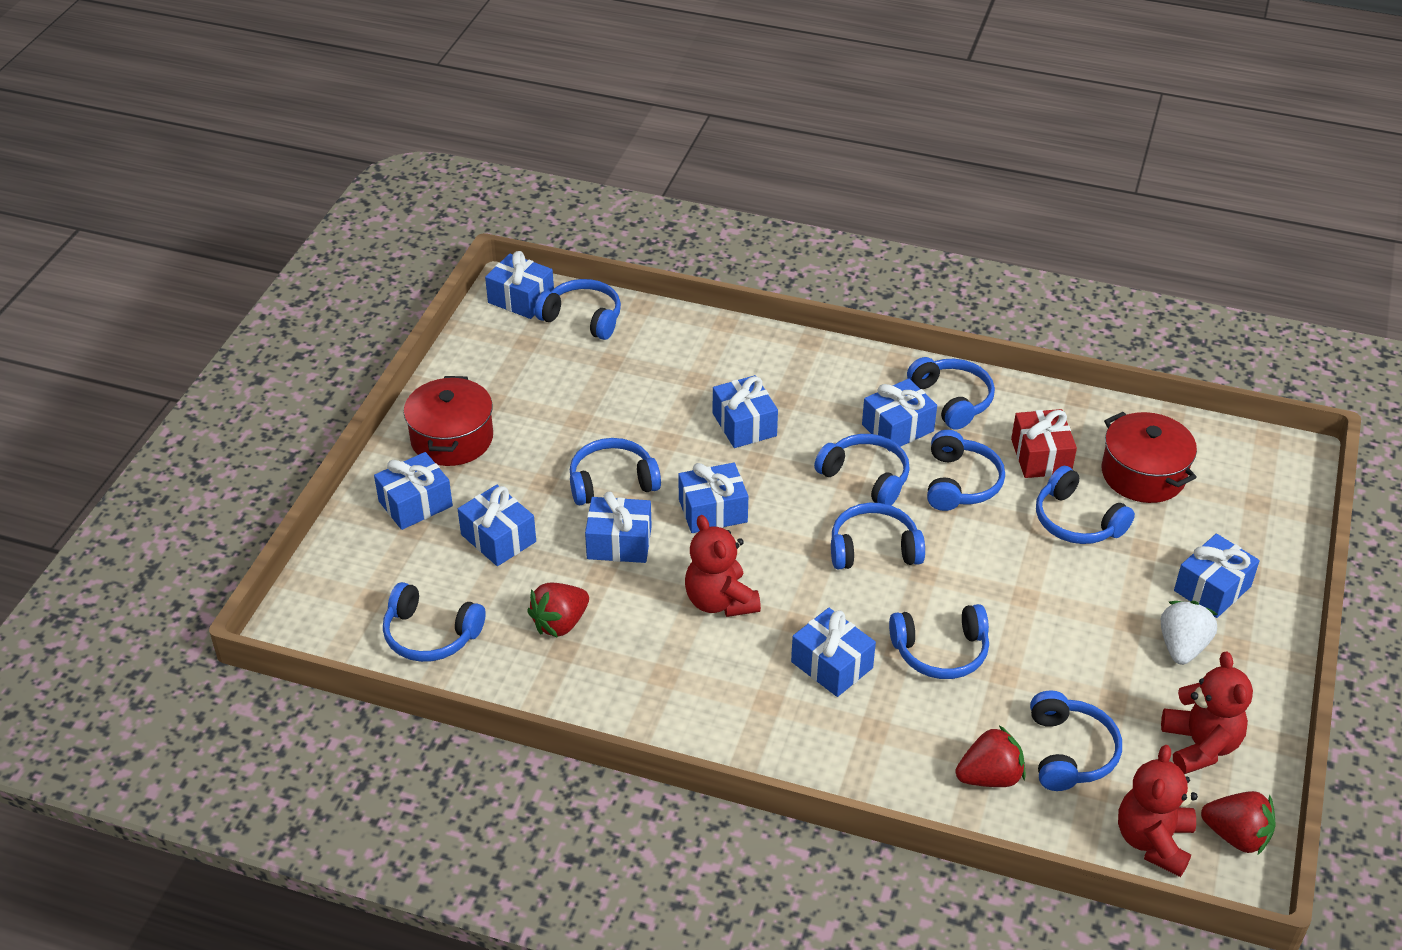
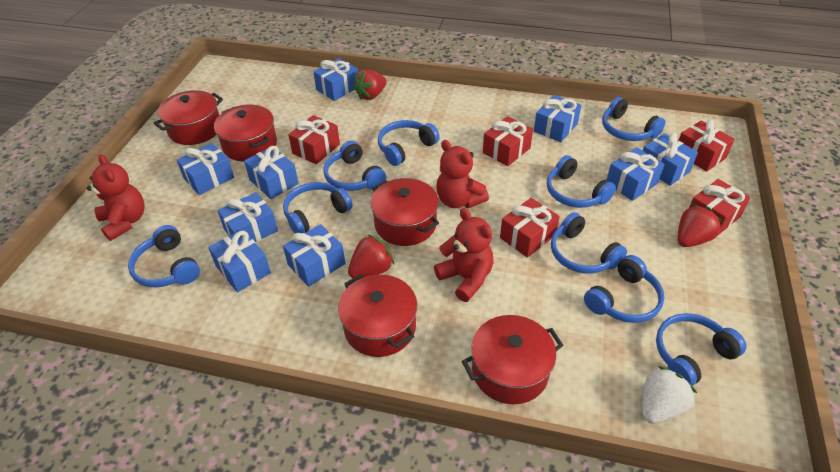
blue headphones: 10 -> 9
red gift: 1 -> 5
red pot: 2 -> 5

